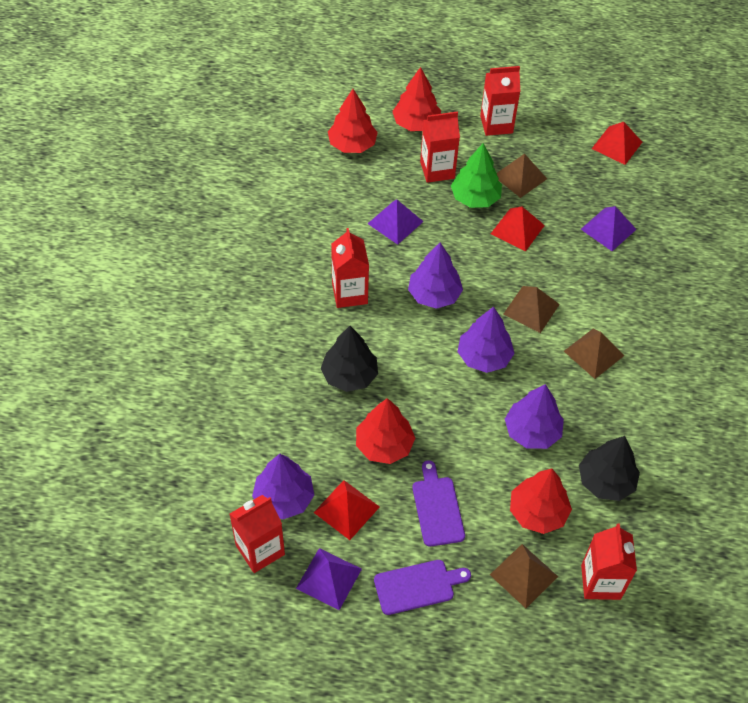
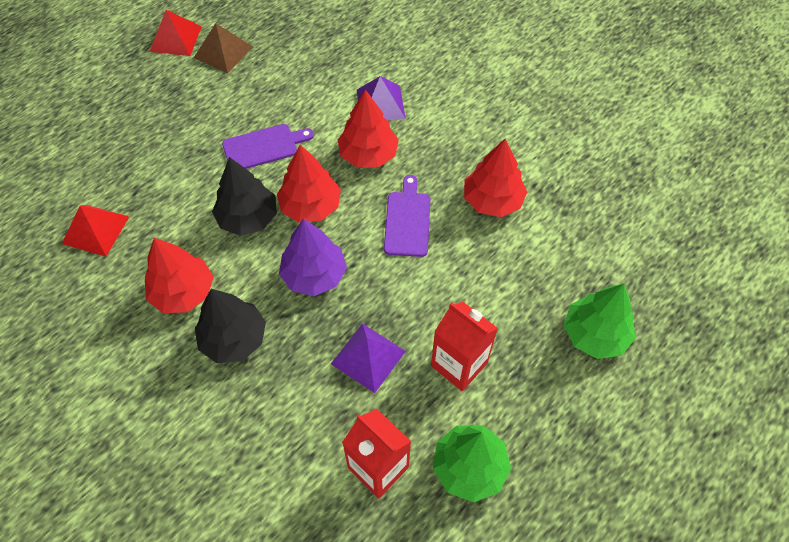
brown pyramid: 4 -> 1
green tree: 1 -> 2
purple pyramid: 3 -> 2
purple tree: 4 -> 1
red carton: 5 -> 2
red pyramid: 3 -> 2

